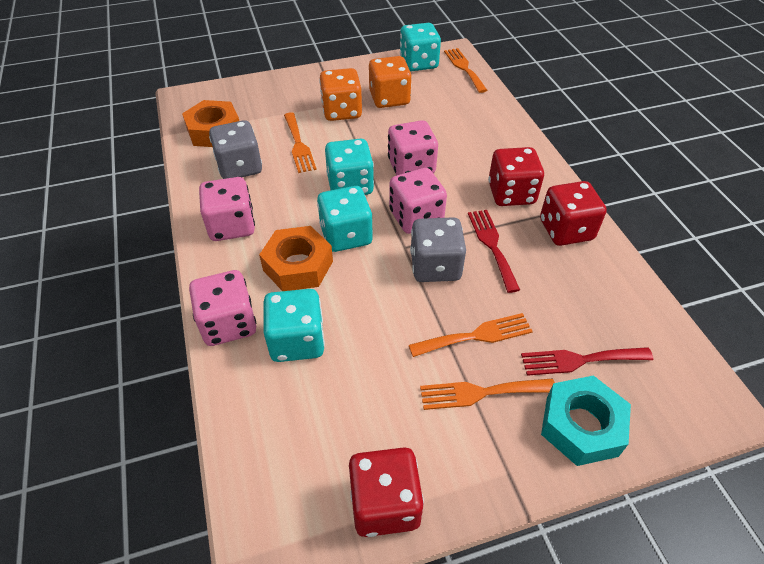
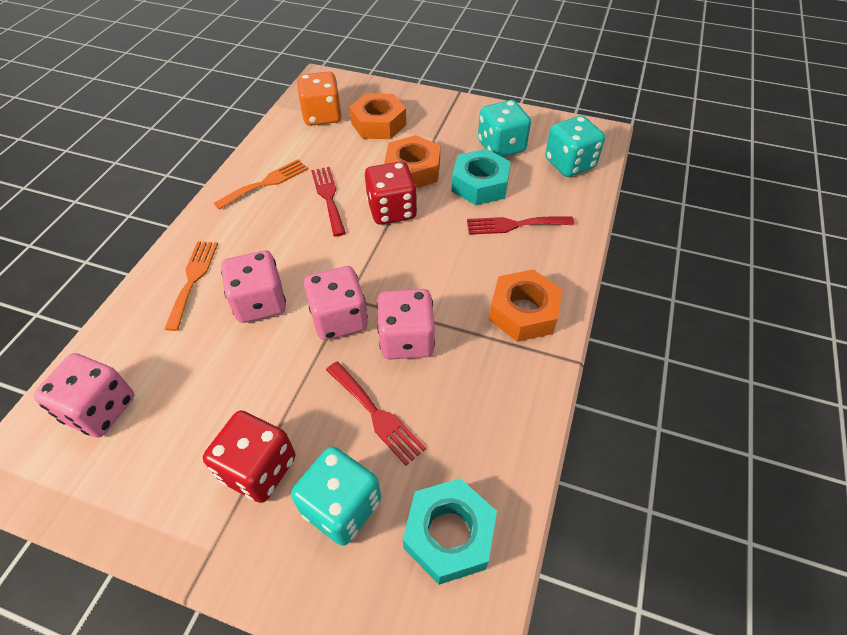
grey dice: 2 -> 0
orange dice: 2 -> 1
orange fork: 4 -> 2
orange nut: 2 -> 3
red dice: 3 -> 2
red fork: 2 -> 3
turquoise dice: 4 -> 3
turquoise nut: 1 -> 2

